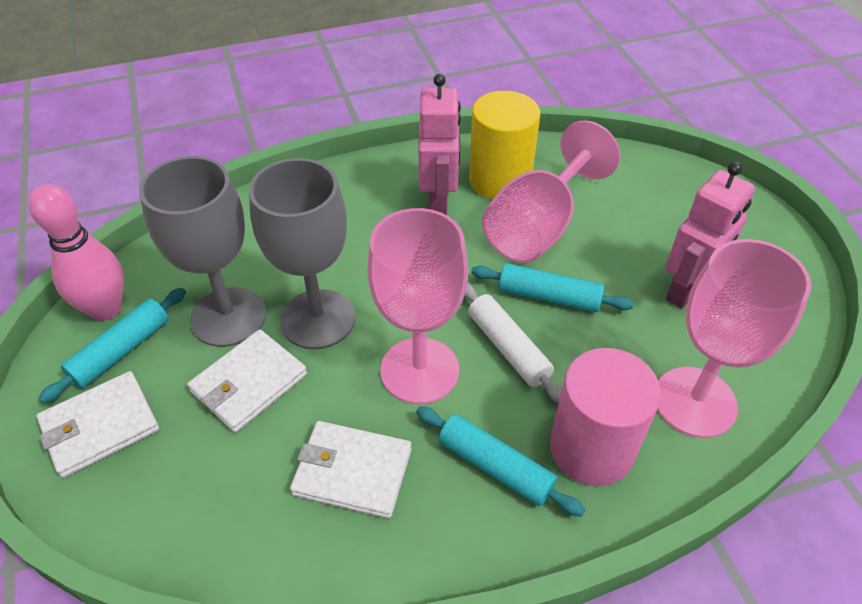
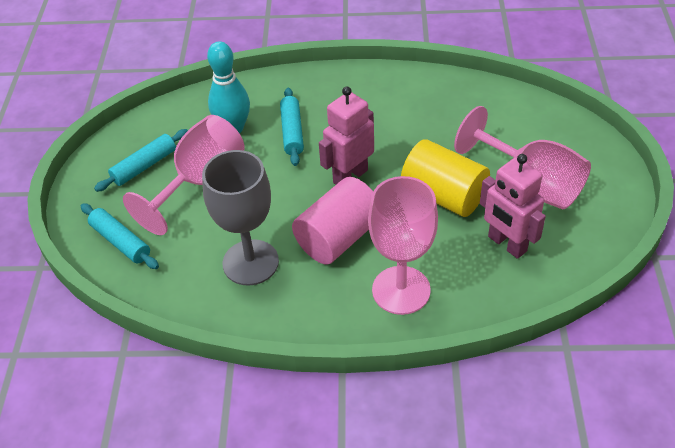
grey goblet: 2 -> 1
pink bowling pin: 1 -> 0
turquoise bowling pin: 0 -> 1
white rolling pin: 1 -> 0
white wallet: 3 -> 0

